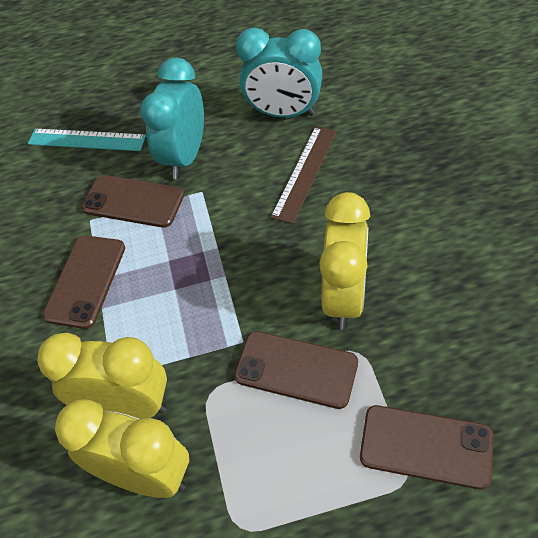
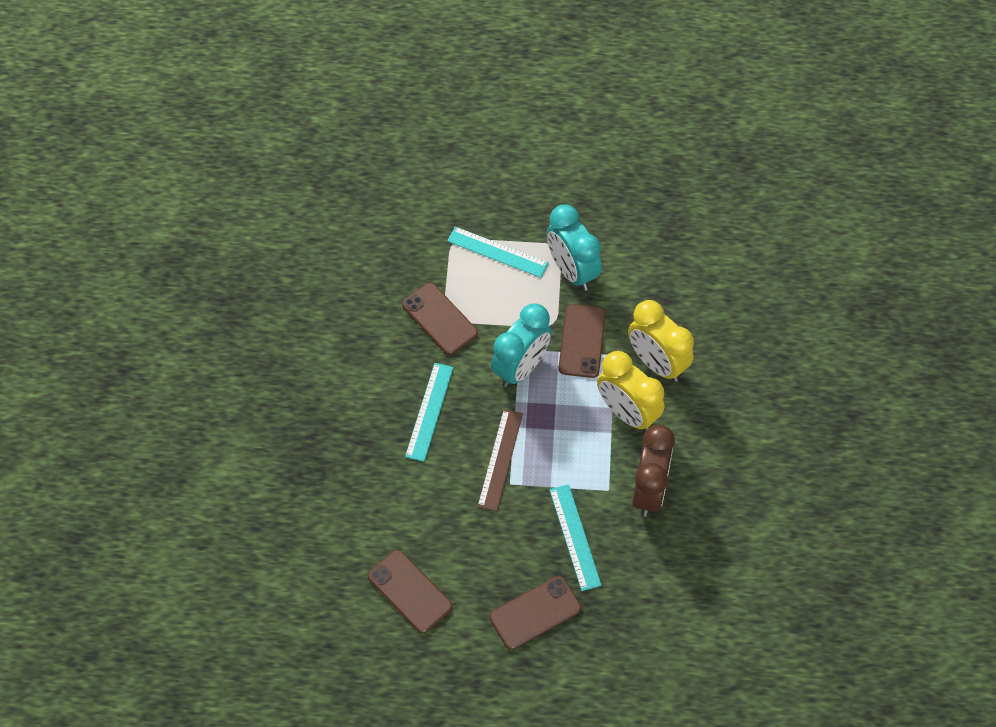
brown clock: 0 -> 1
turquoise ruler: 1 -> 3
yellow clock: 3 -> 2

